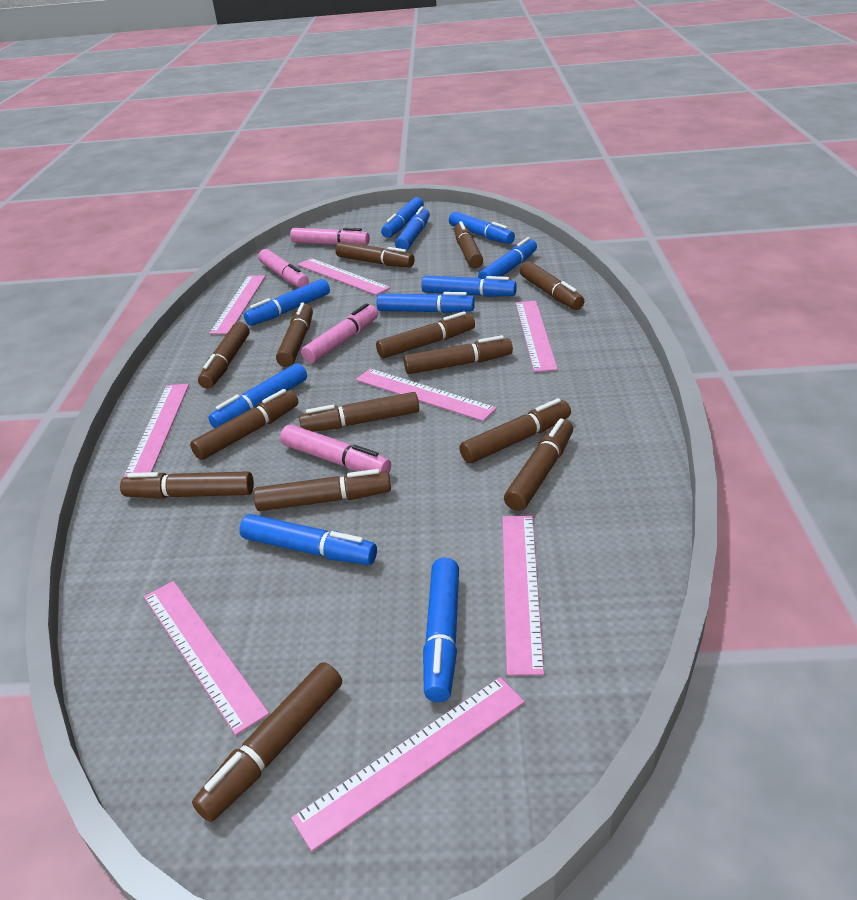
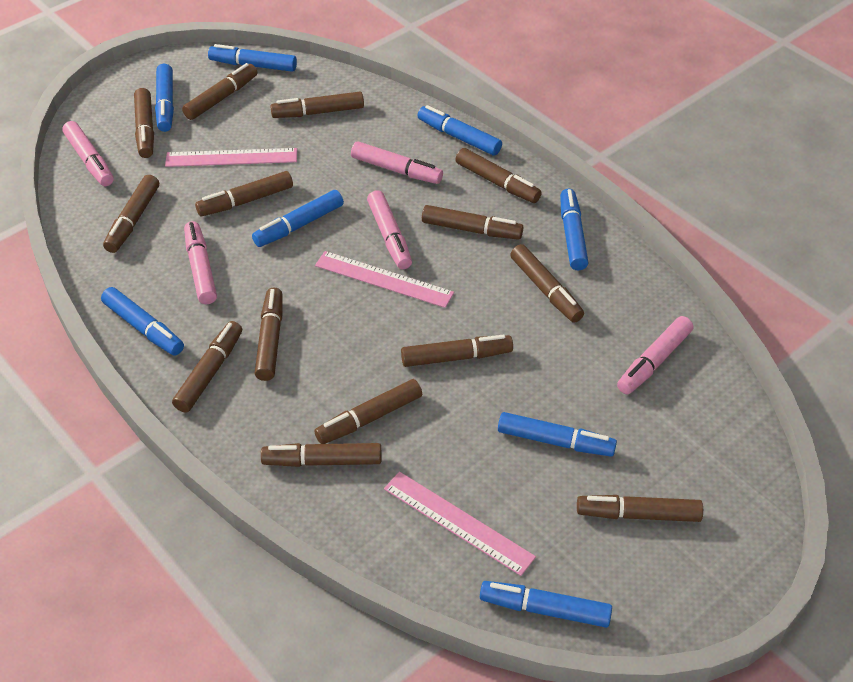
blue marker: 10 -> 8
pink marker: 4 -> 5
pink ruler: 8 -> 3

